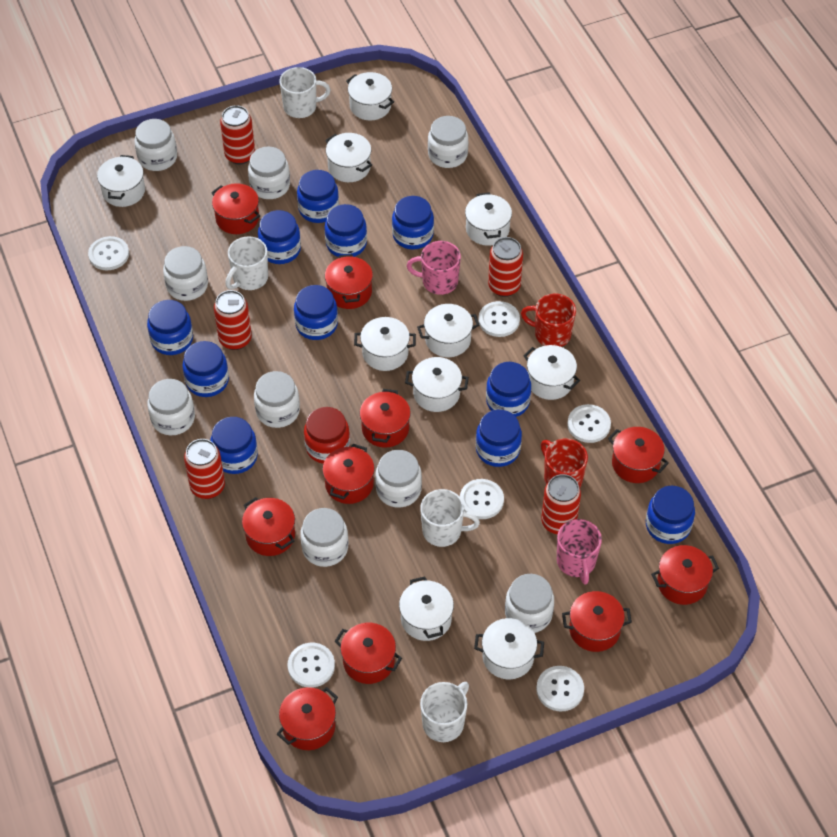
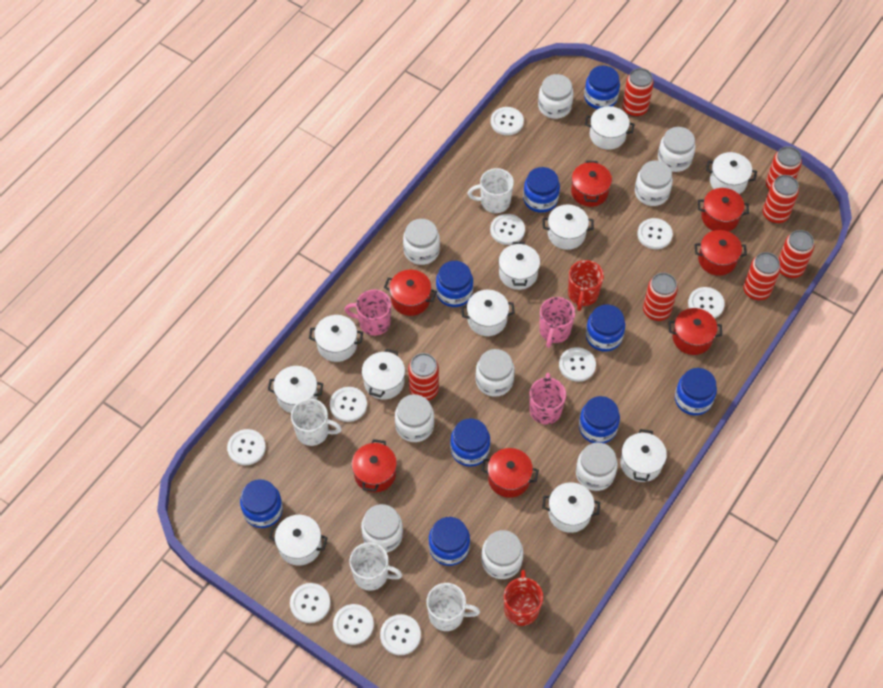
blue jar: 11 -> 9
pink mug: 2 -> 3
red can: 5 -> 7
red jar: 1 -> 0
red pot: 10 -> 7
white button: 6 -> 10
white pot: 10 -> 11

